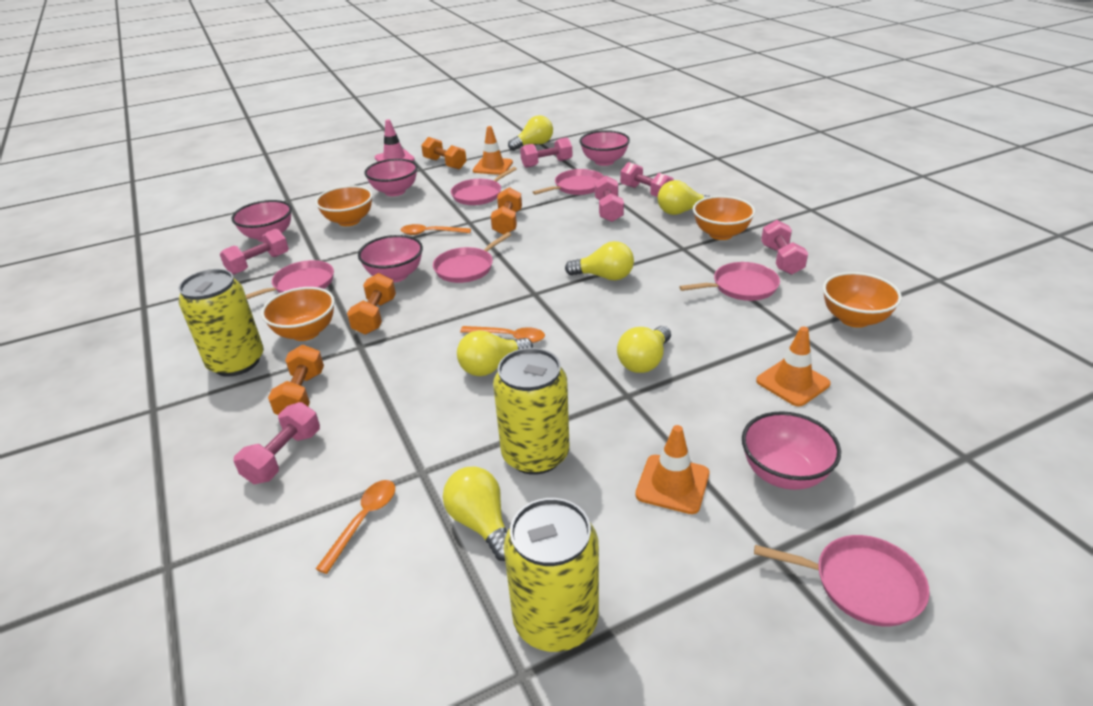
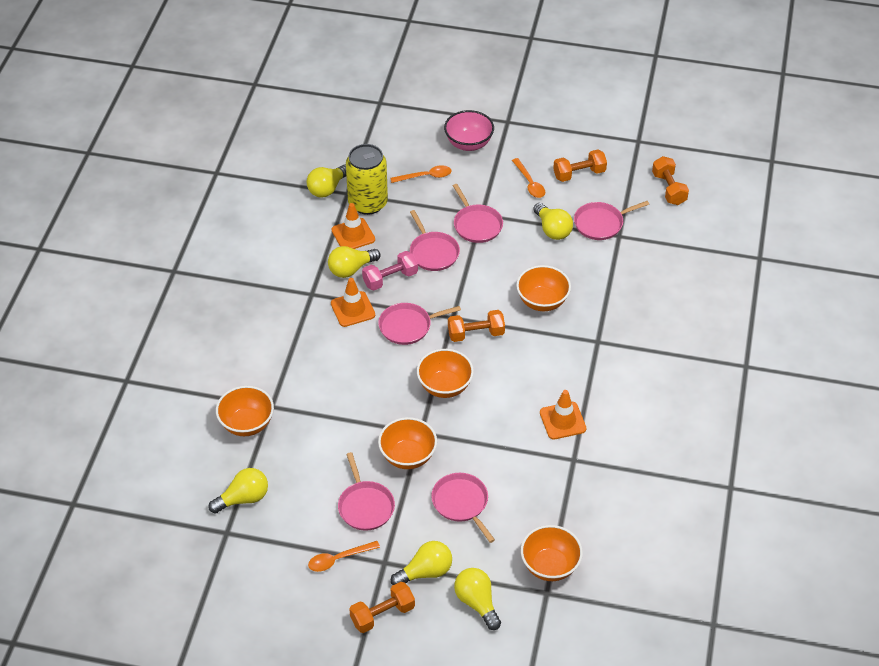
orange bowl: 4 -> 5
pink bowl: 5 -> 1
pink dumbbell: 6 -> 1
pink traffic cone: 1 -> 0
yellow can: 3 -> 1

